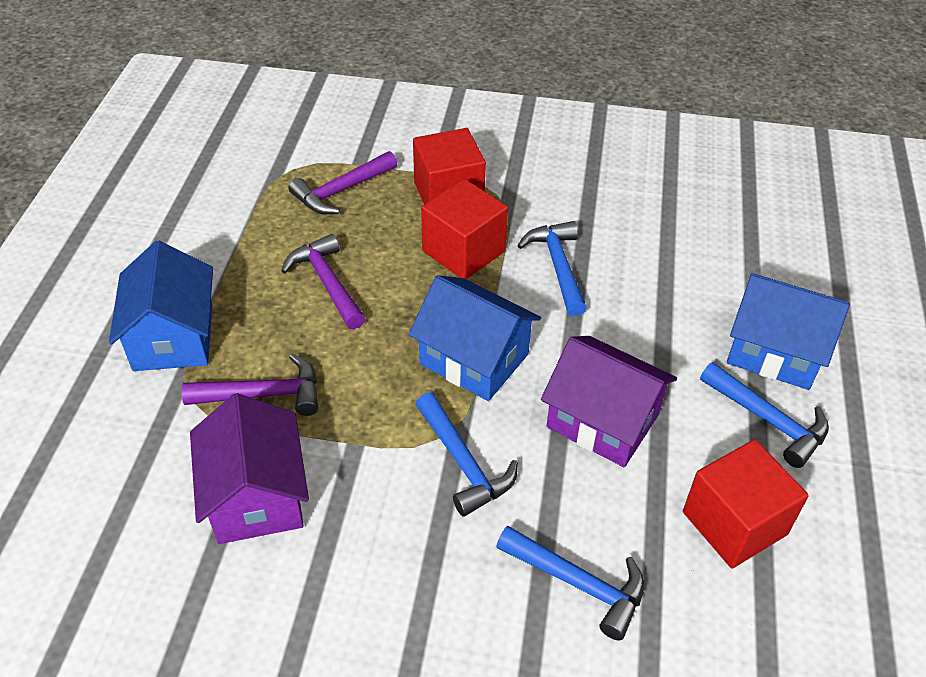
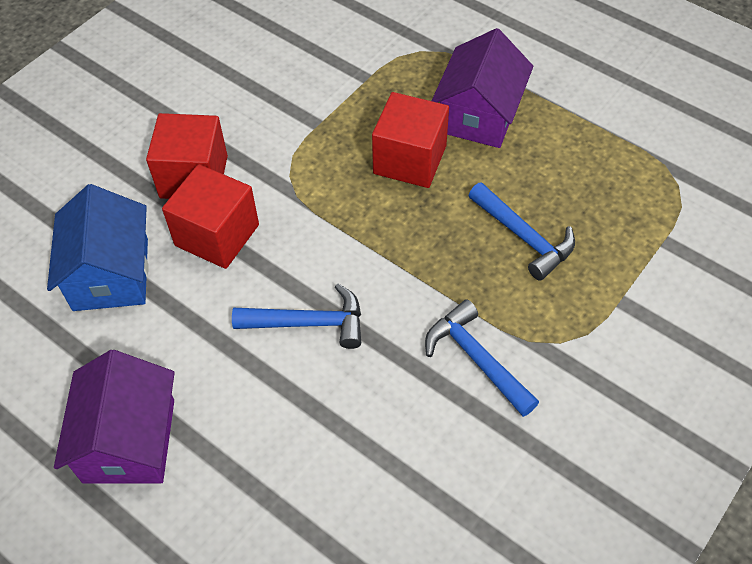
blue hammer: 4 -> 3
blue house: 3 -> 1
purple hammer: 3 -> 0

